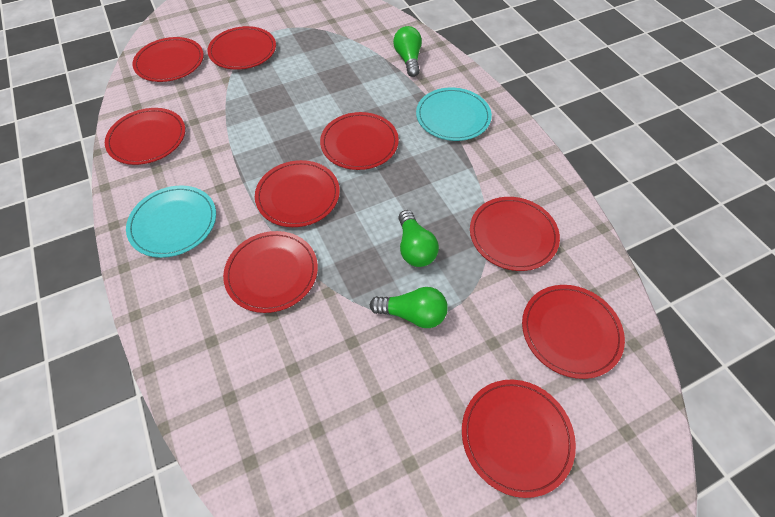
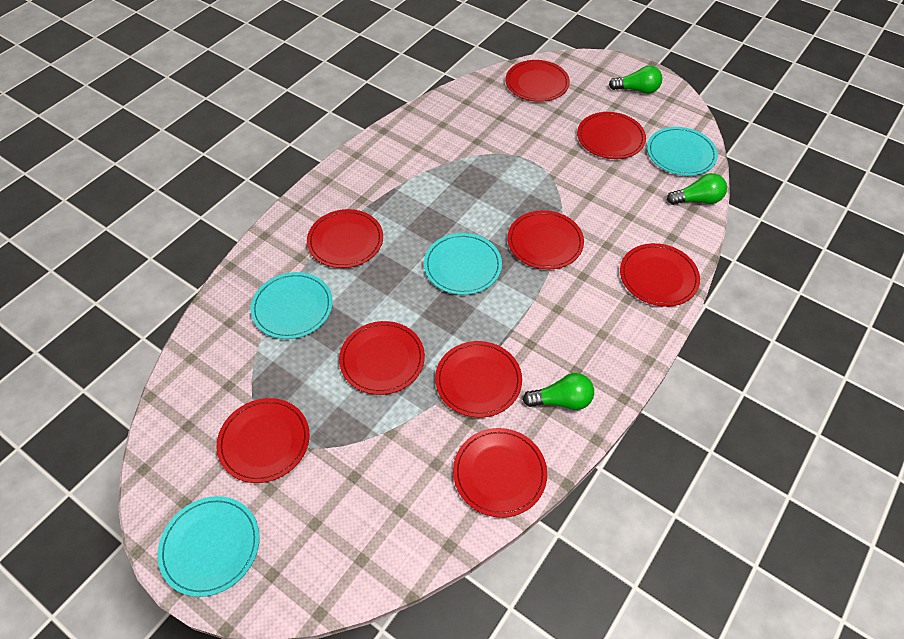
turquoise plate: 2 -> 4

